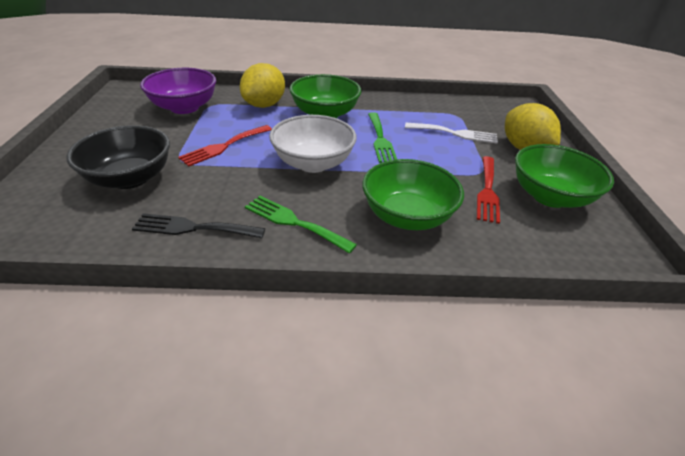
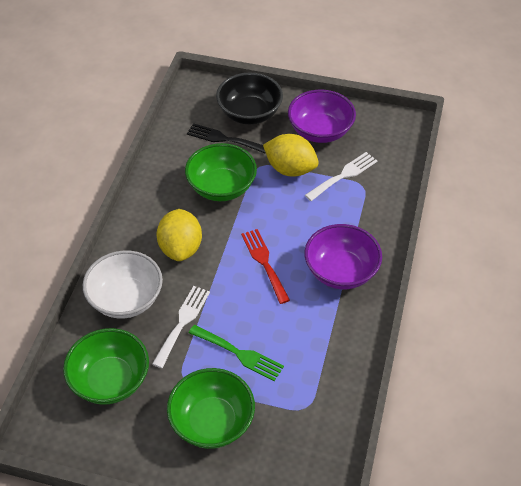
green fork: 2 -> 1
purple bowl: 1 -> 2
red fork: 2 -> 1
white fork: 1 -> 2

